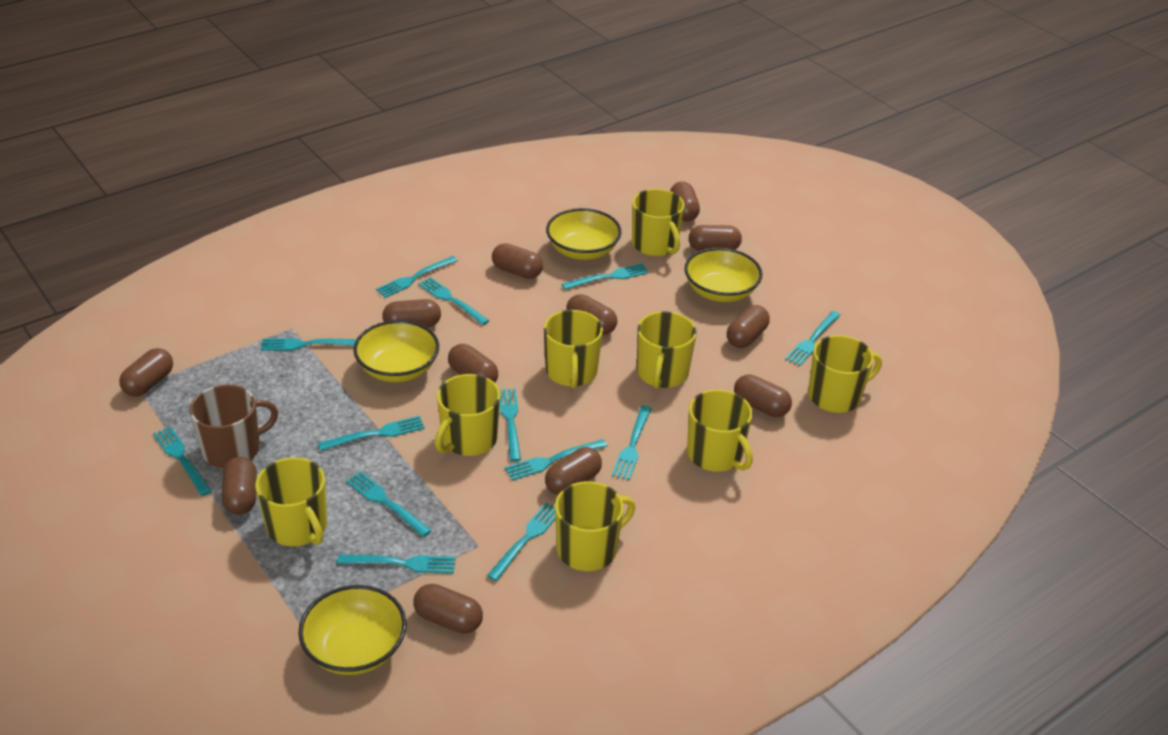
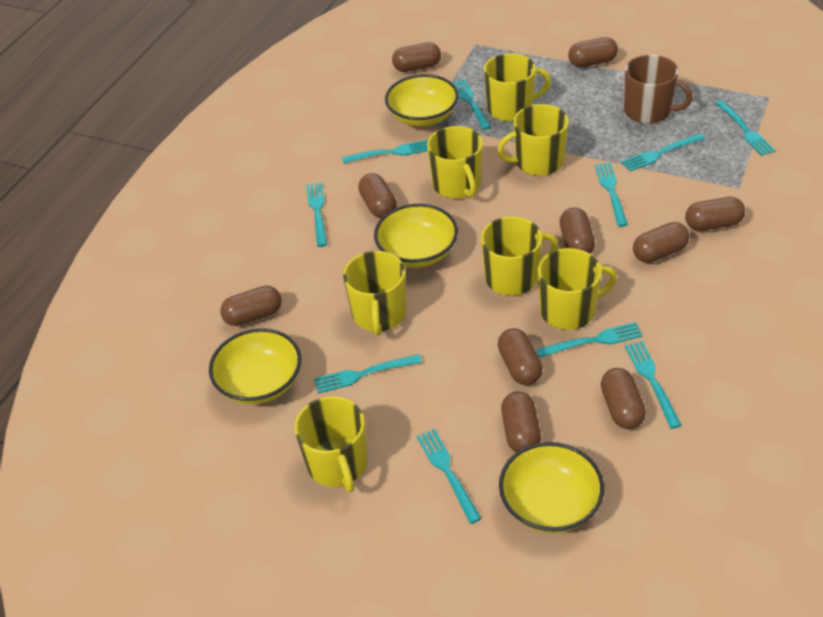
brown capsule: 12 -> 10
turquoise fork: 13 -> 10
yellow mug: 8 -> 7

